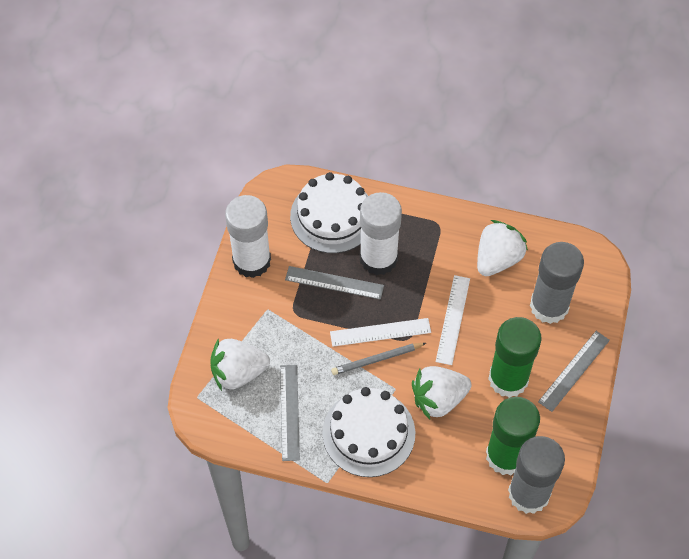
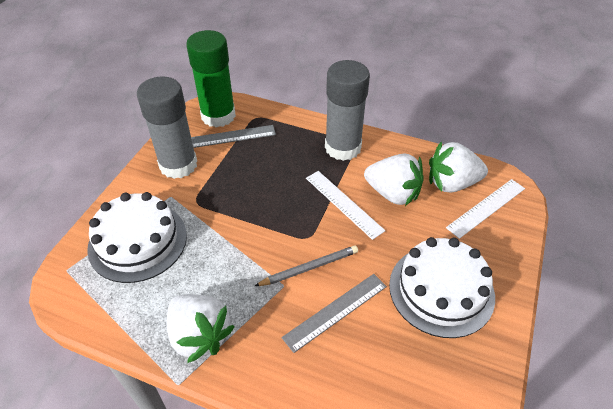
green glue stick: 2 -> 1
grey ruler: 3 -> 2
white glue stick: 2 -> 0

